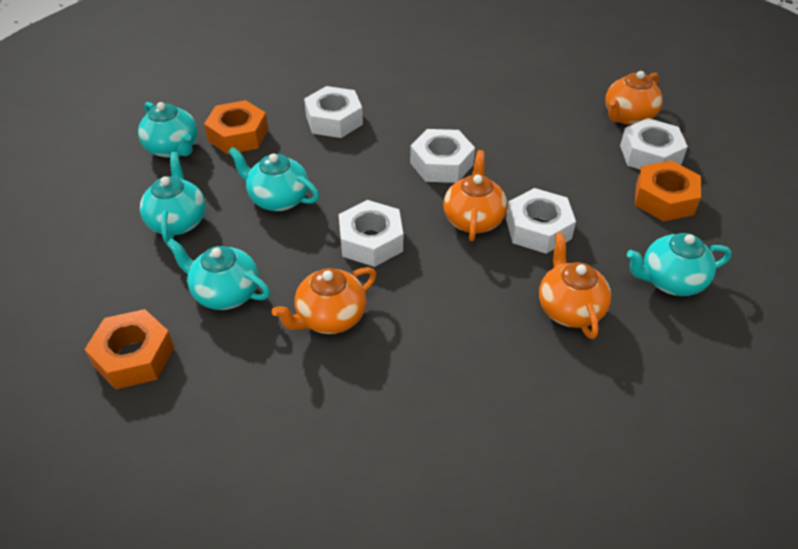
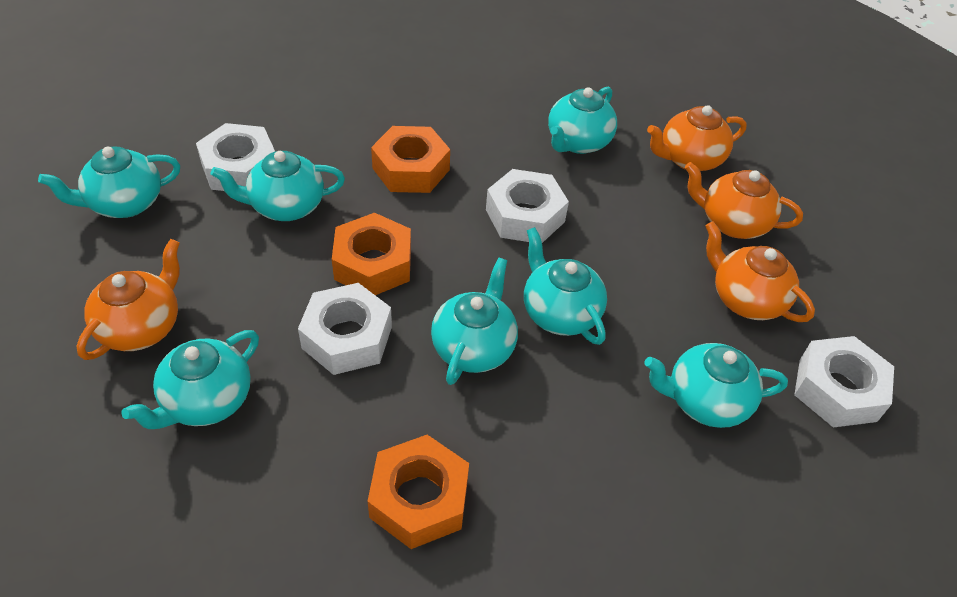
turquoise teapot: 5 -> 7
white nut: 5 -> 4

